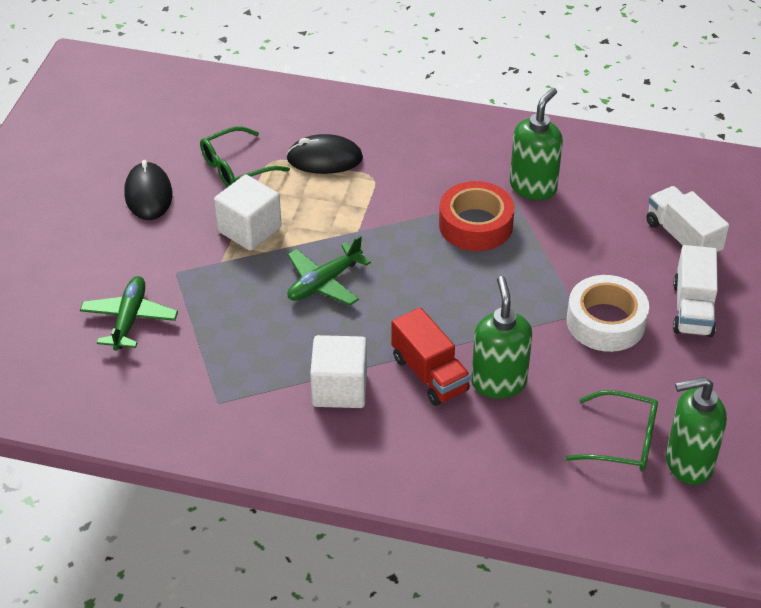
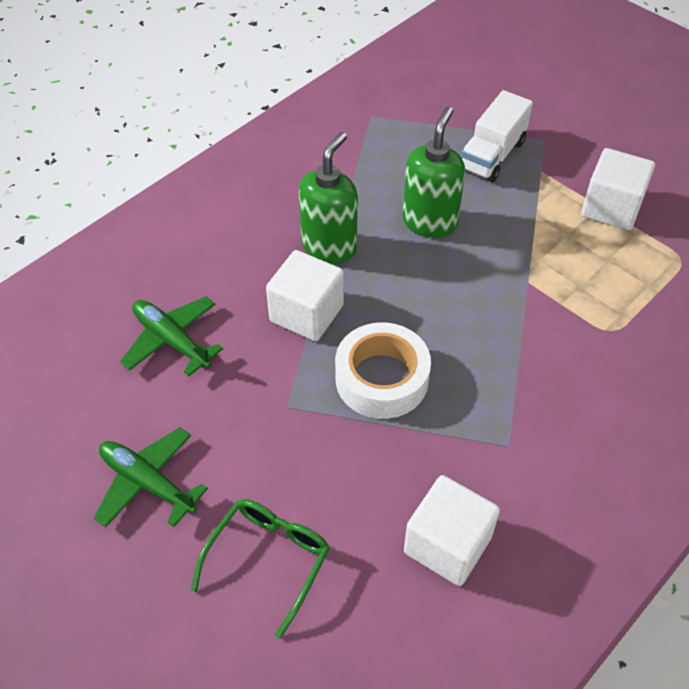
black mouse: 2 -> 0
green glasses: 2 -> 1
green soap dispenser: 3 -> 2
red tape: 1 -> 0
red truck: 1 -> 0
white cube: 2 -> 3
white truck: 2 -> 1

